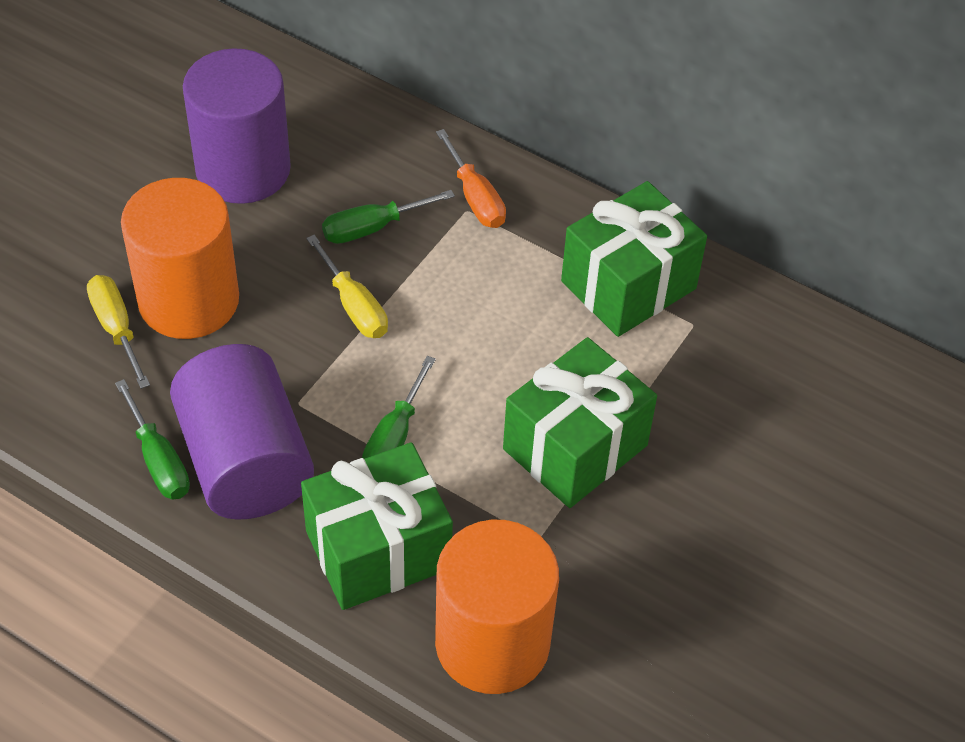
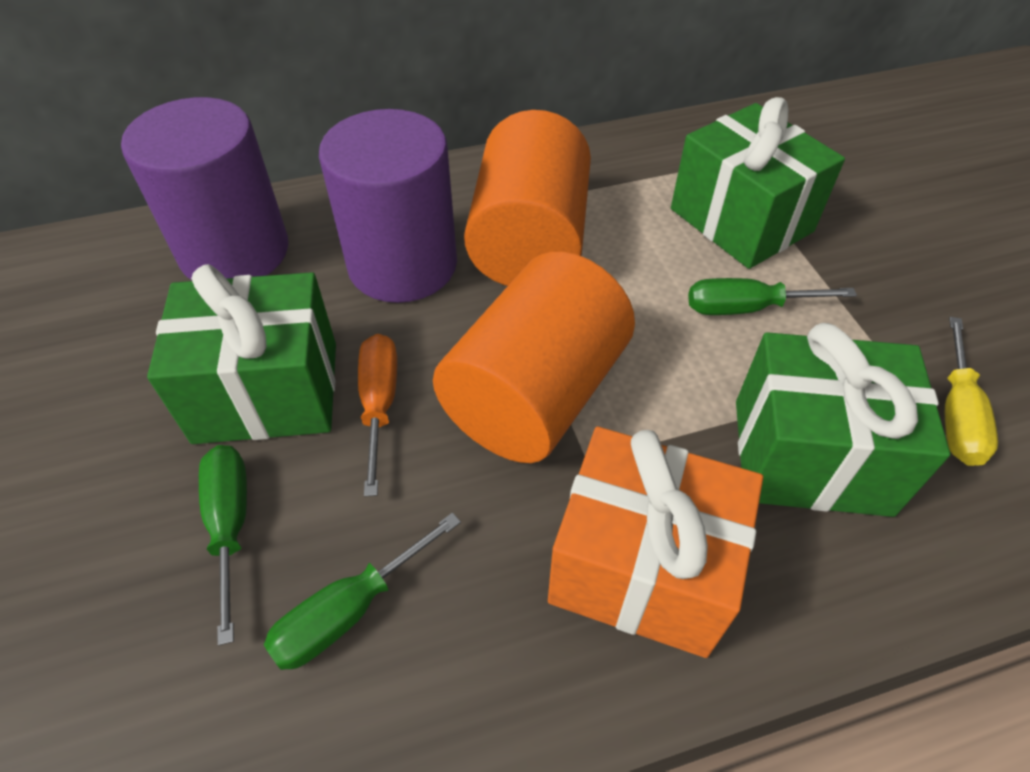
orange gift: 0 -> 1
yellow screwdriver: 2 -> 1

